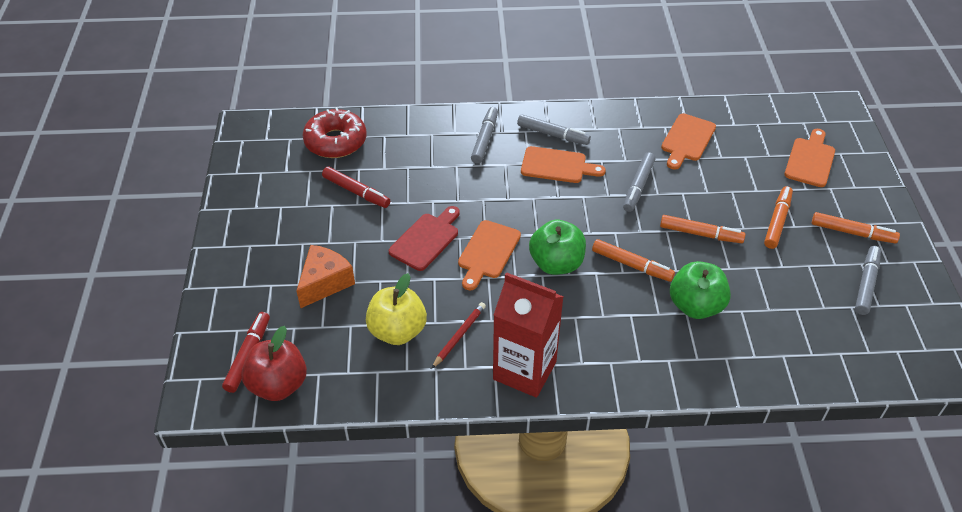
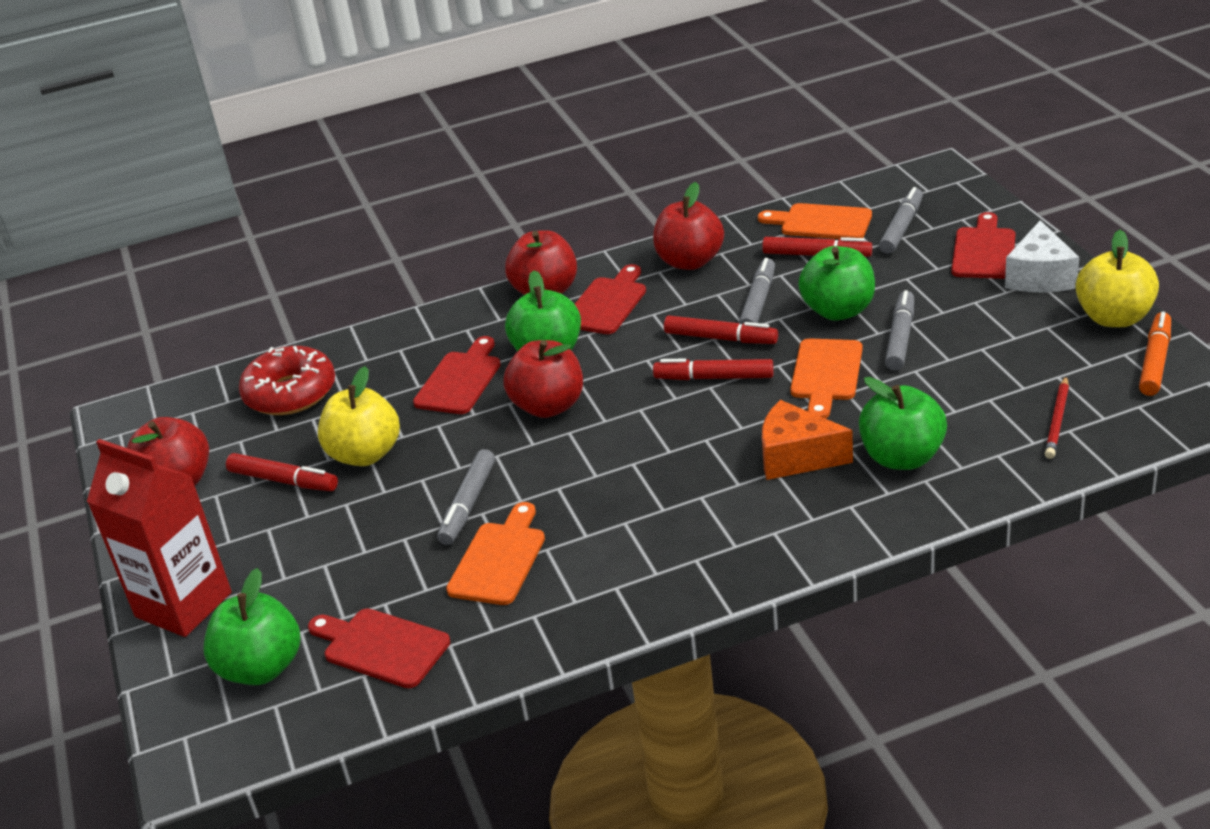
green apple: 2 -> 4
orange cutting board: 4 -> 3
orange marker: 4 -> 1
red apple: 1 -> 4
red cutting board: 1 -> 4
red marker: 2 -> 4
white cheese: 0 -> 1
yellow apple: 1 -> 2

